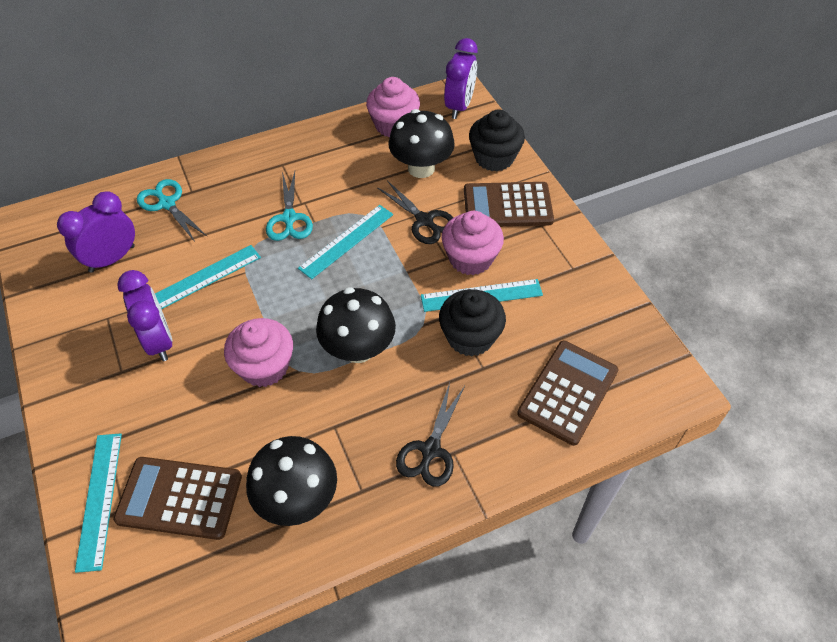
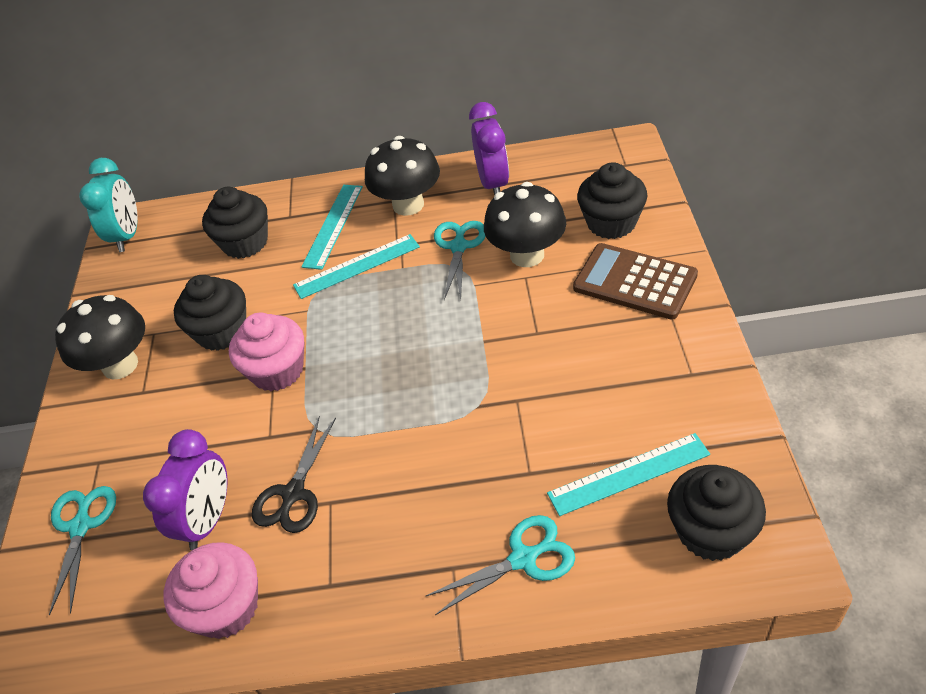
black cupcake: 2 -> 4
black scissors: 2 -> 1
brown calculator: 3 -> 1
pink cupcake: 3 -> 2
purple clock: 3 -> 2
turquoise clock: 0 -> 1
turquoise ruler: 4 -> 3
turquoise scissors: 2 -> 3

